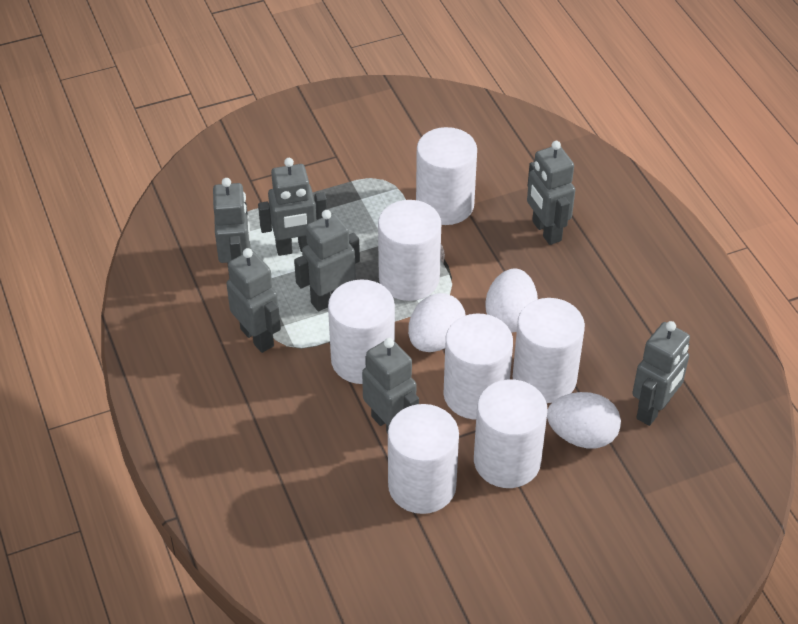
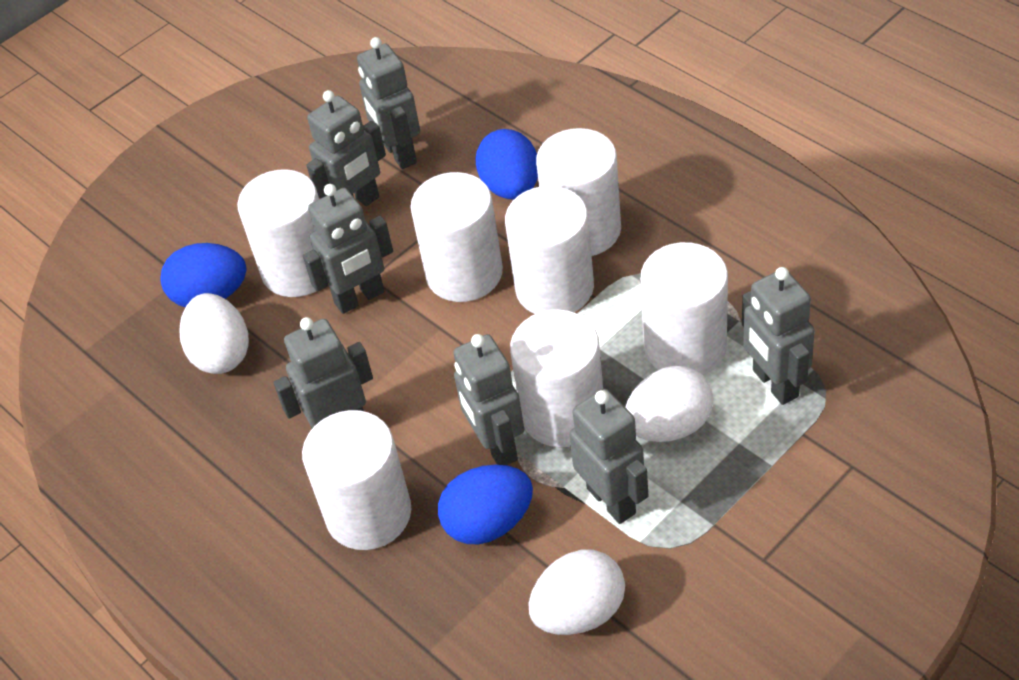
blue egg: 0 -> 3

